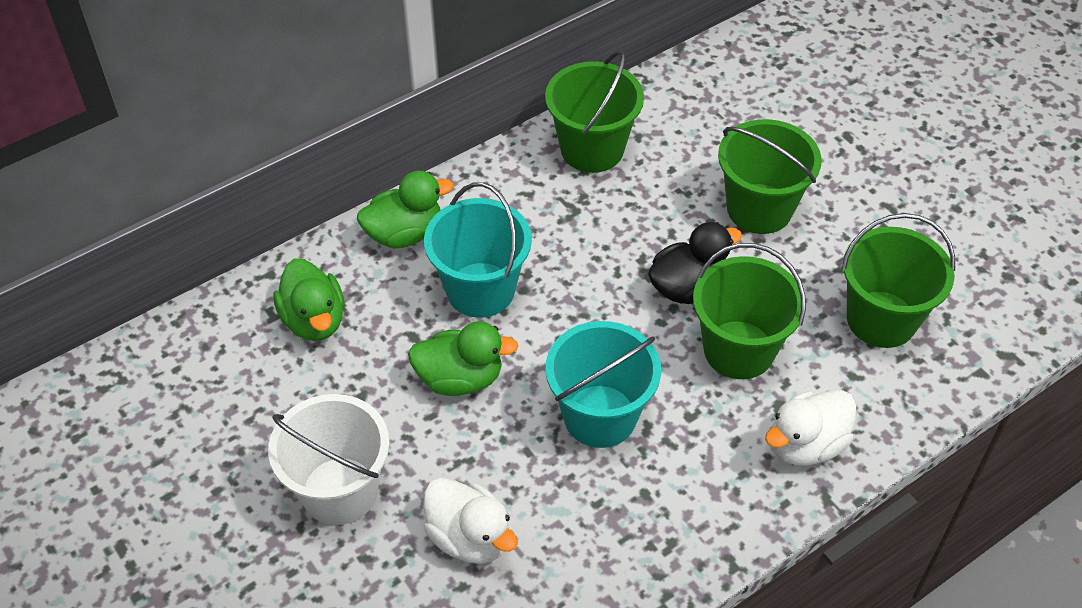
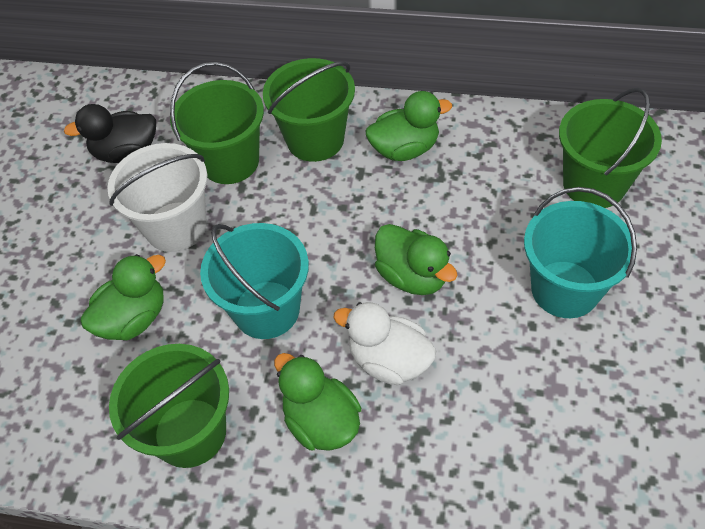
green duck: 3 -> 4
white duck: 2 -> 1

